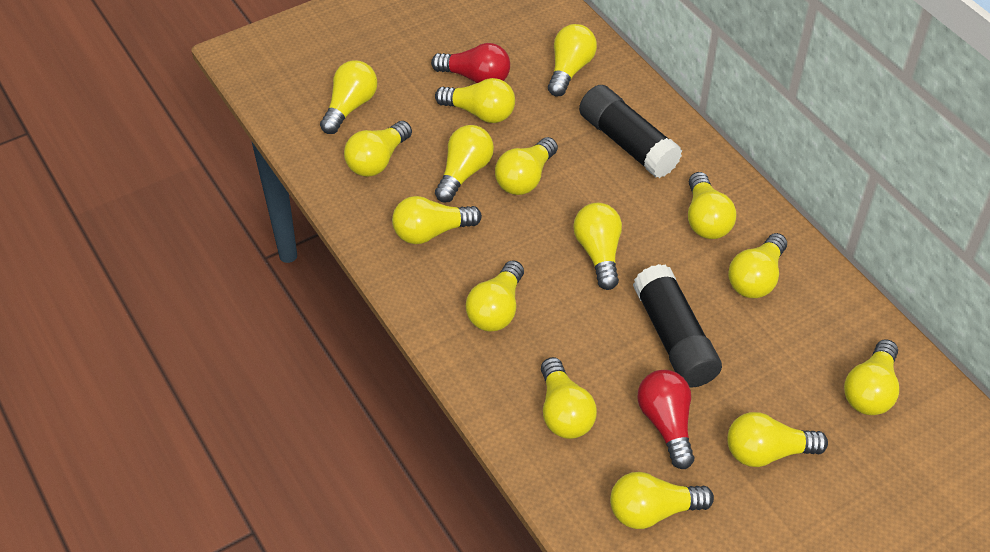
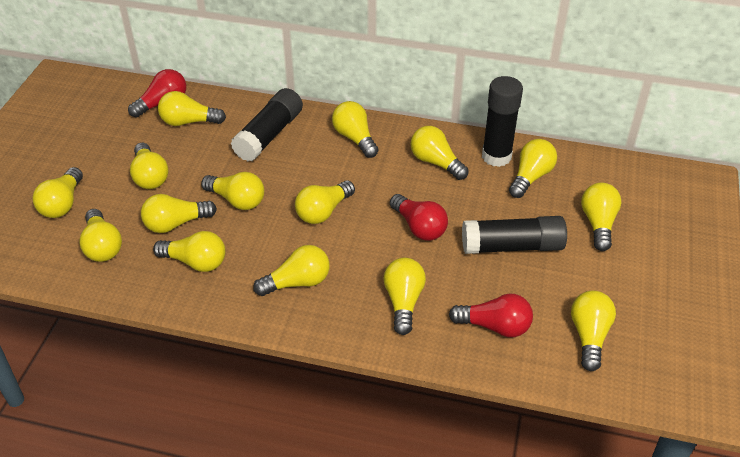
black glue stick: 2 -> 3
red light bulb: 2 -> 3

